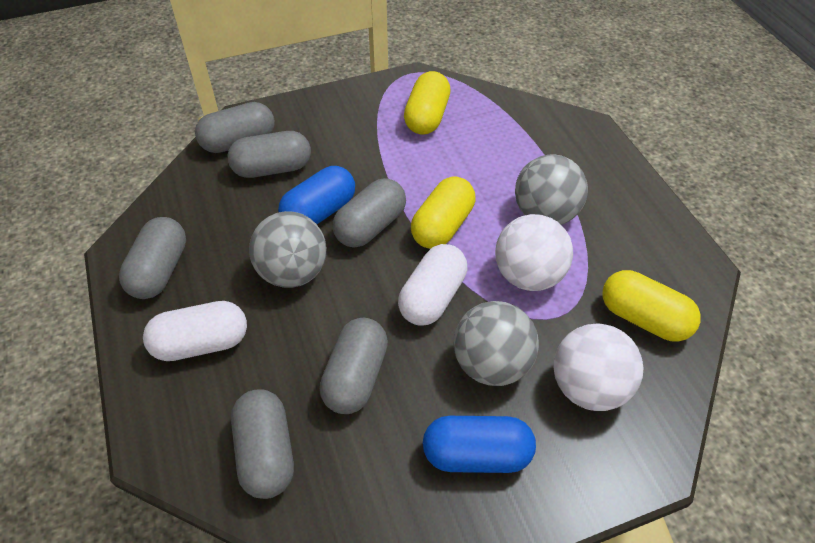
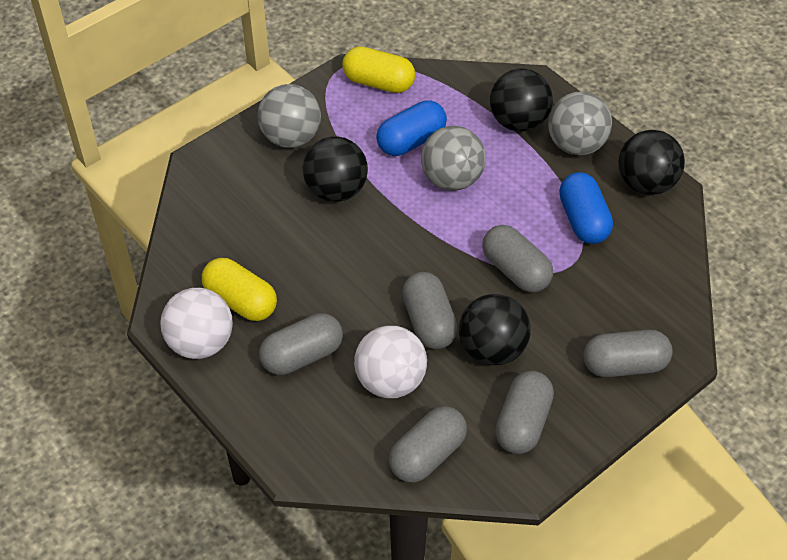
black ball: 0 -> 4
white capsule: 2 -> 0
yellow capsule: 3 -> 2

